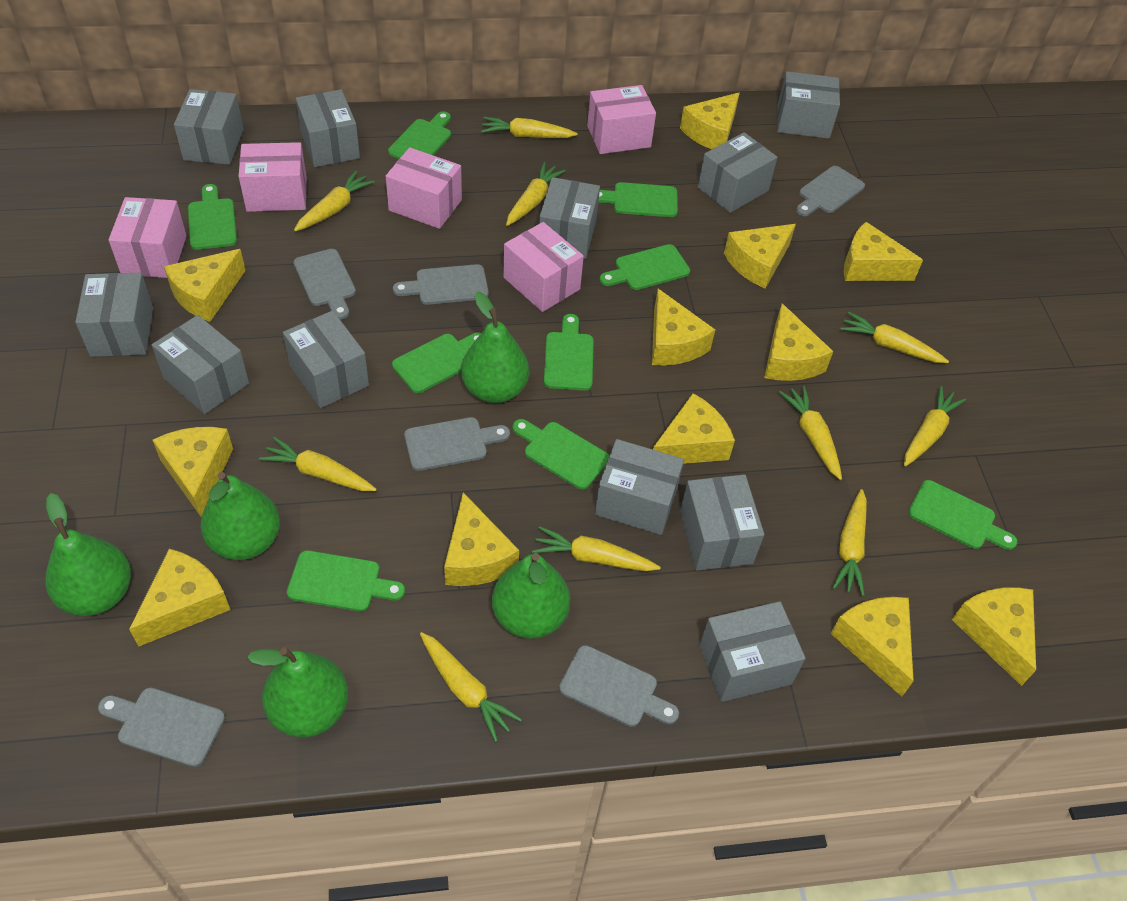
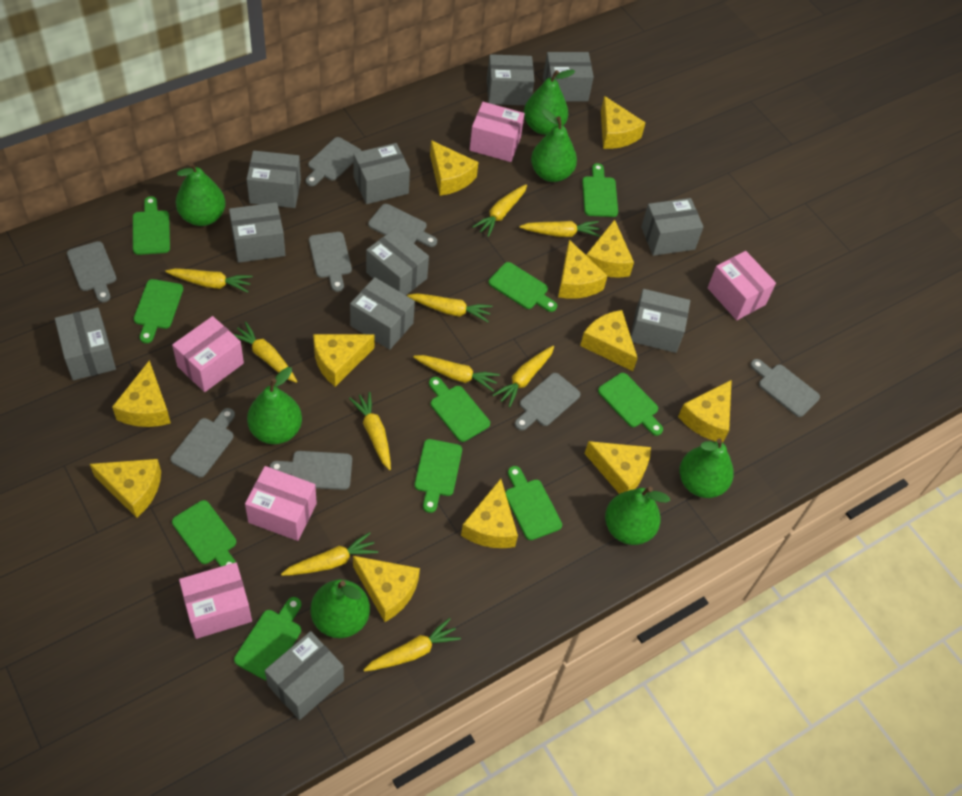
green cutting board: 9 -> 10
green pear: 5 -> 7
grey cutting board: 6 -> 8

